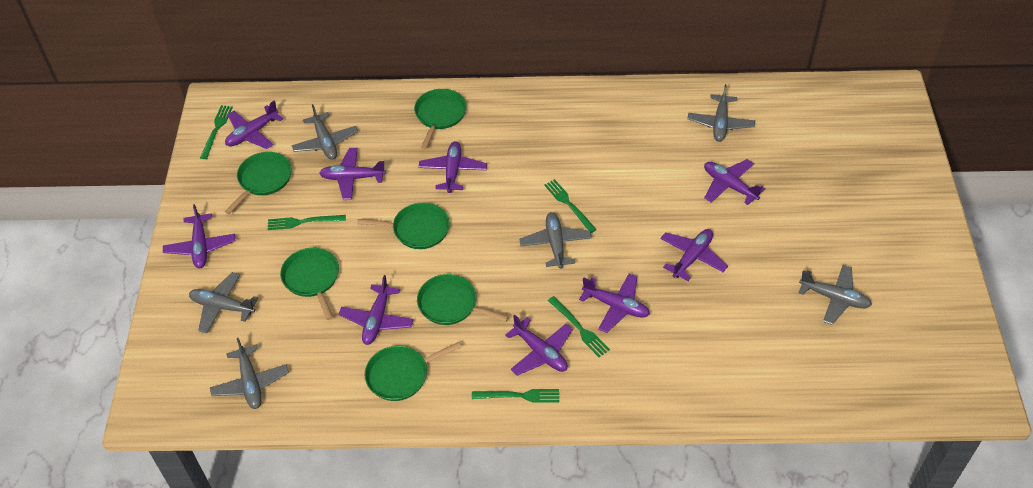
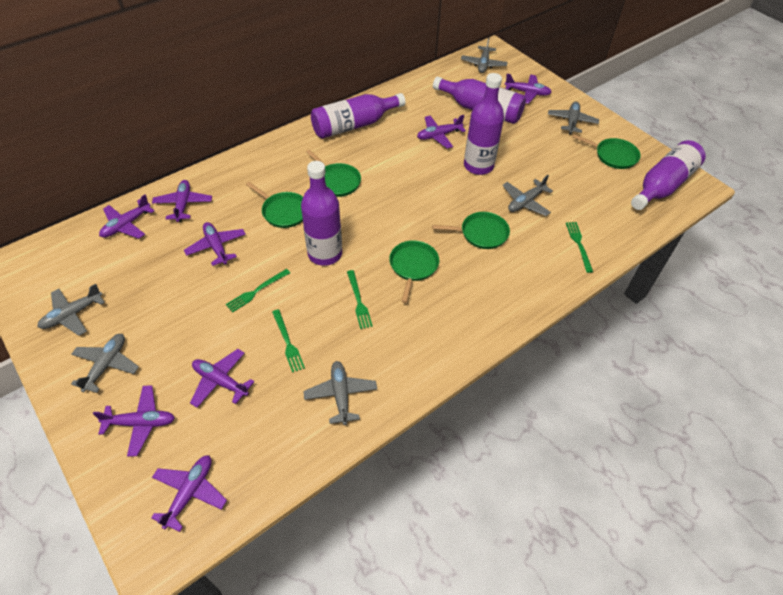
green fork: 5 -> 4
green pan: 6 -> 5
purple bottle: 0 -> 5
purple plane: 9 -> 8

